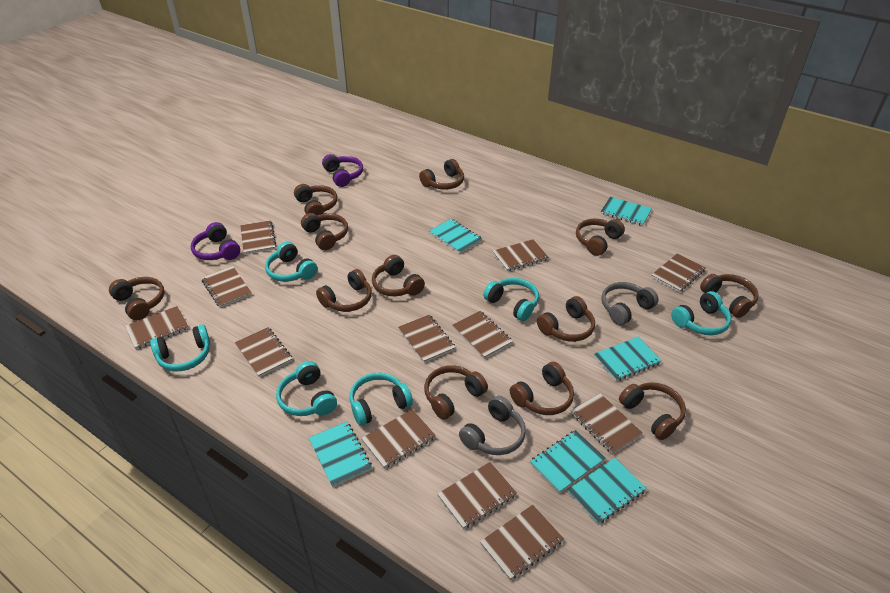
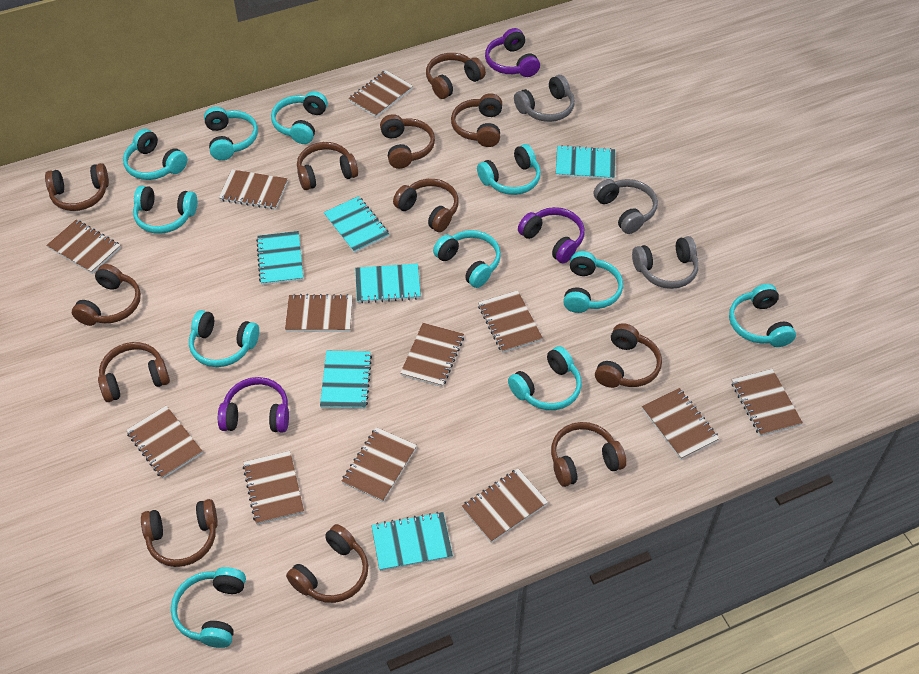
grey headphones: 2 -> 3
purple headphones: 2 -> 3
turquoise headphones: 6 -> 11

